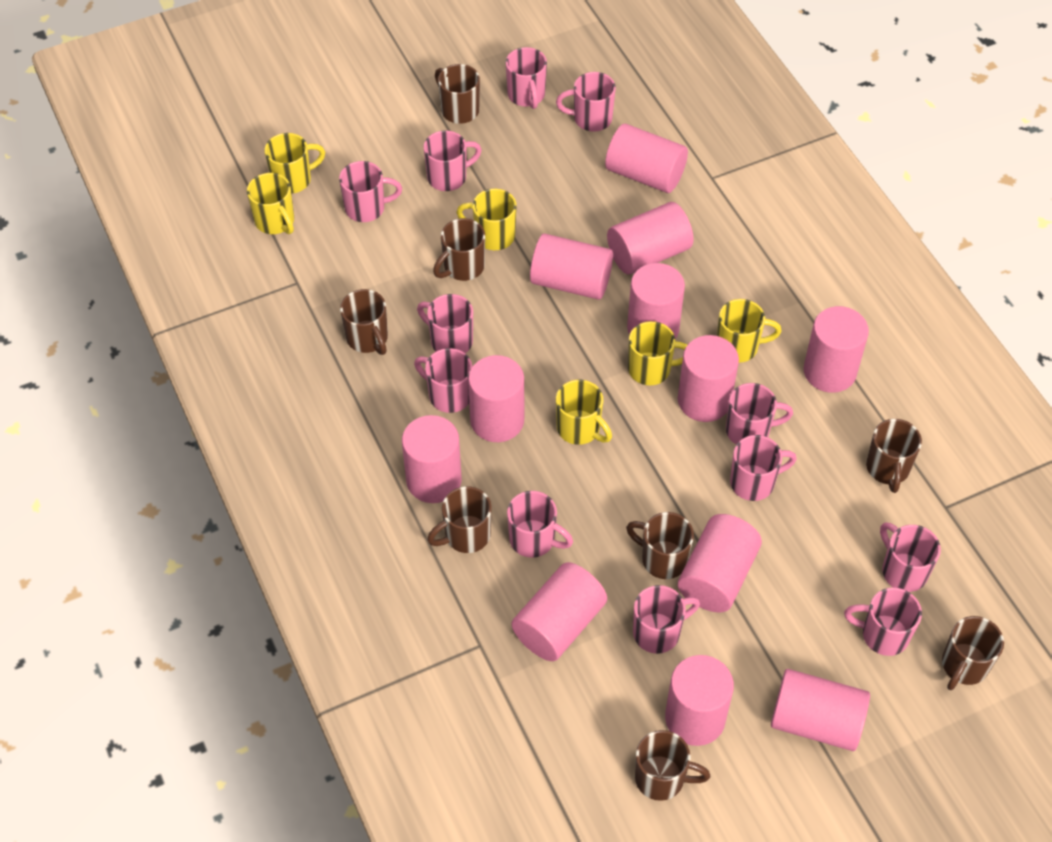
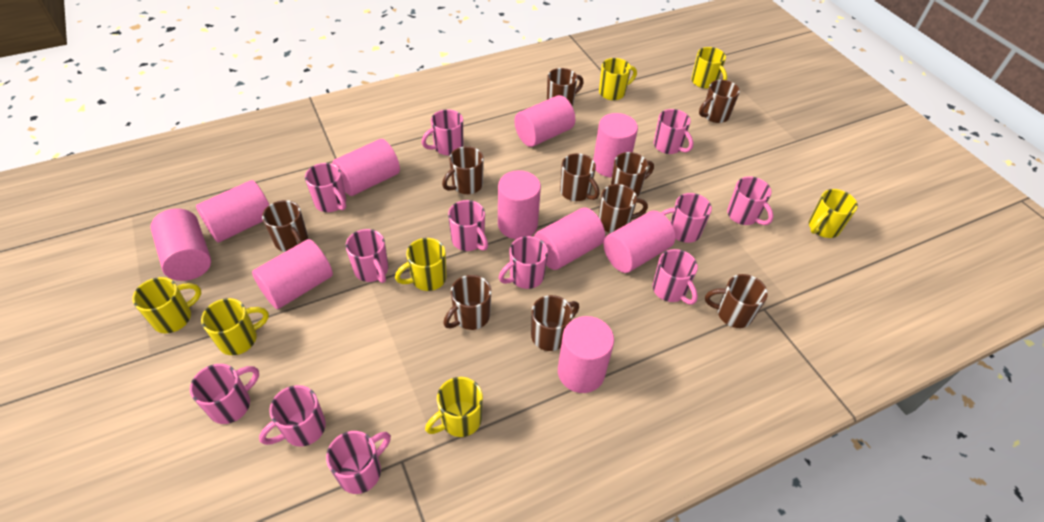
brown mug: 8 -> 10
pink cylinder: 12 -> 10
yellow mug: 6 -> 7

